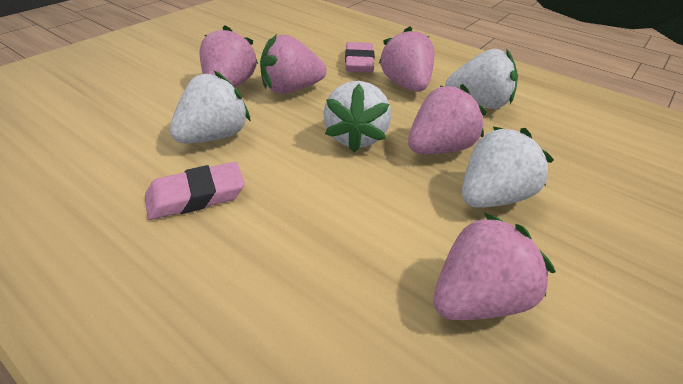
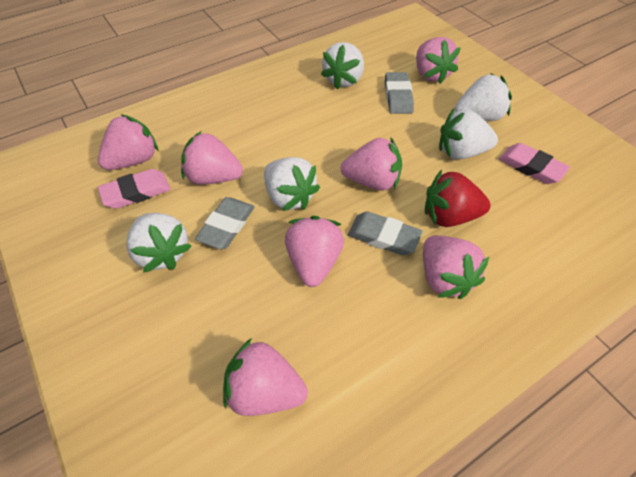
grey eraser: 0 -> 3
pink strawberry: 5 -> 7
red strawberry: 0 -> 1
white strawberry: 4 -> 5

